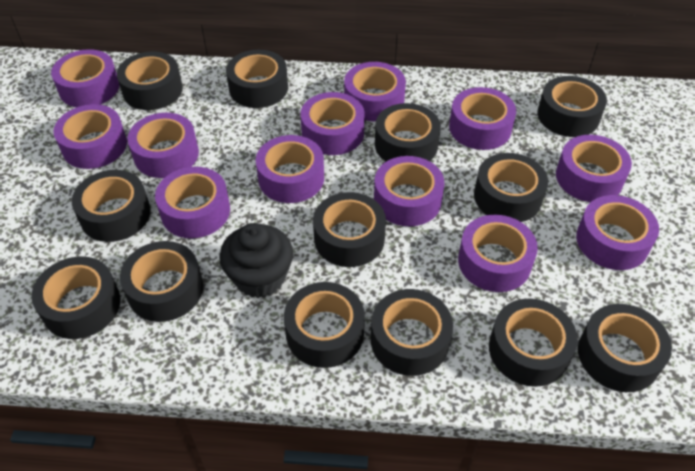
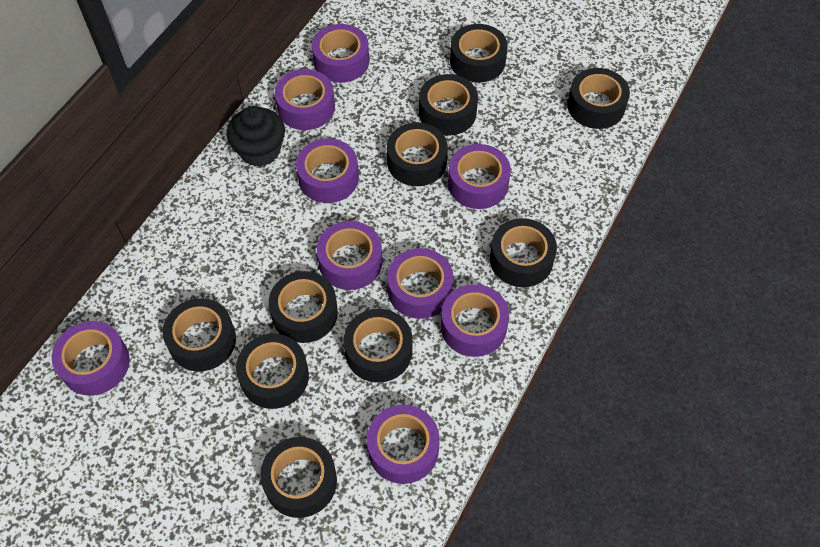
black tape: 13 -> 10
purple tape: 12 -> 9

